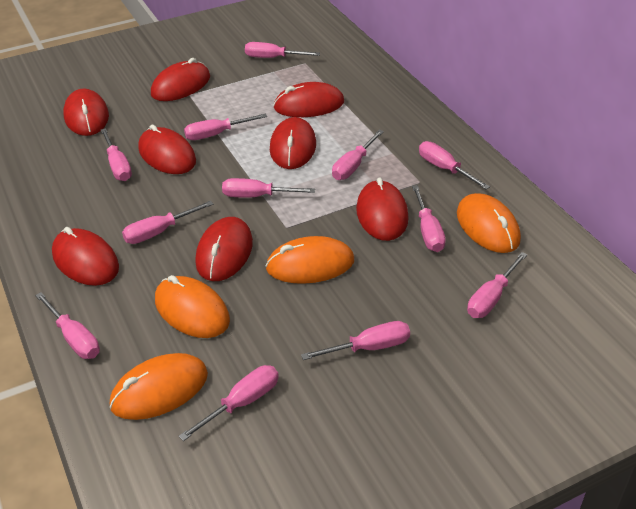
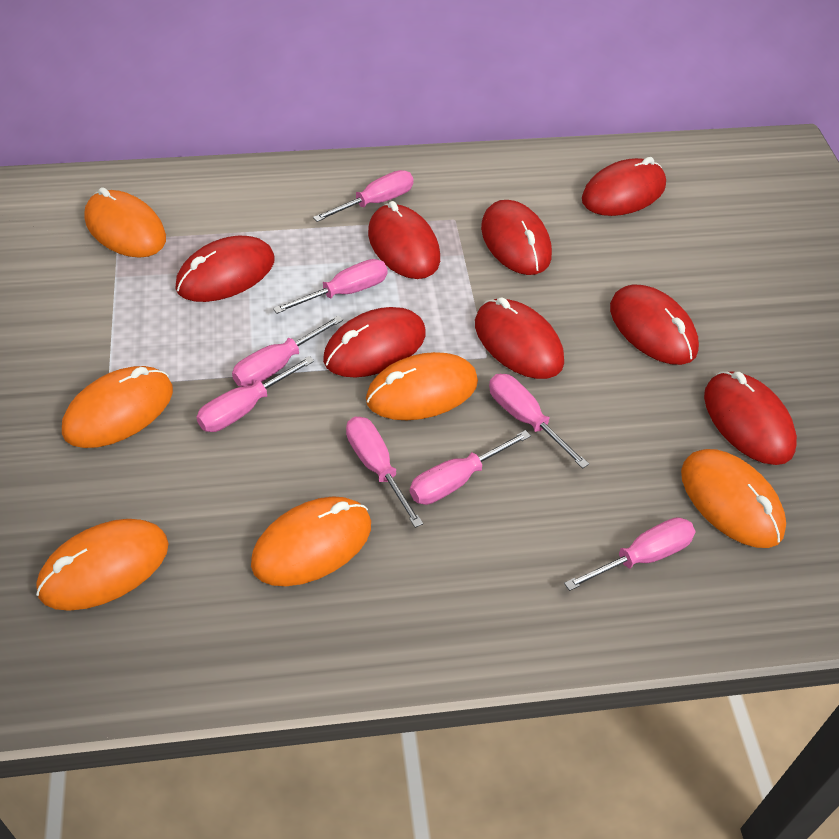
orange mouse: 4 -> 6
pink screwdriver: 12 -> 8

